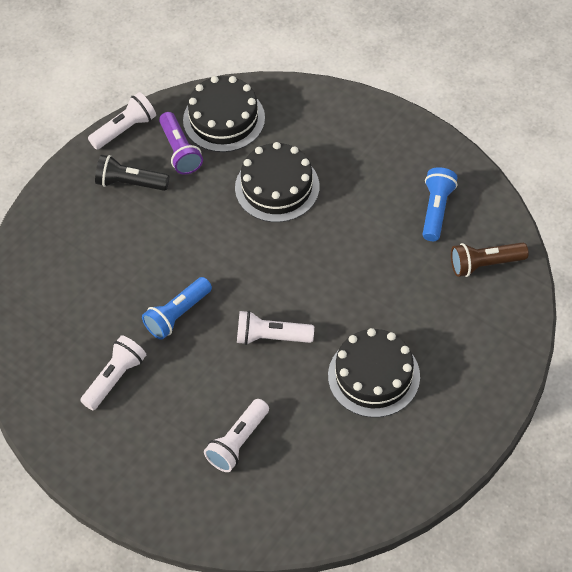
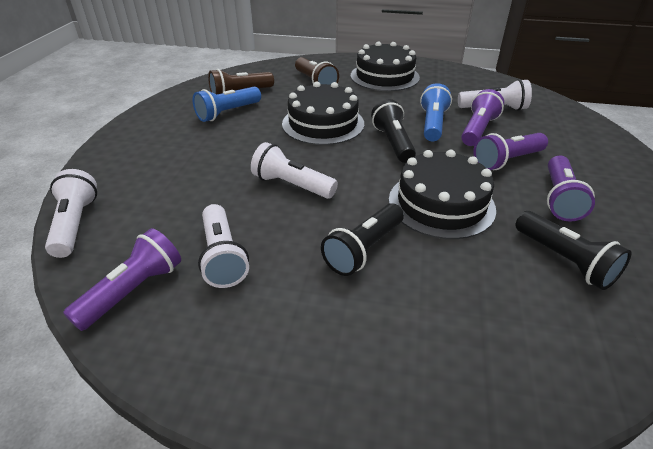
black flashlight: 1 -> 3
brown flashlight: 1 -> 2
purple flashlight: 1 -> 4

